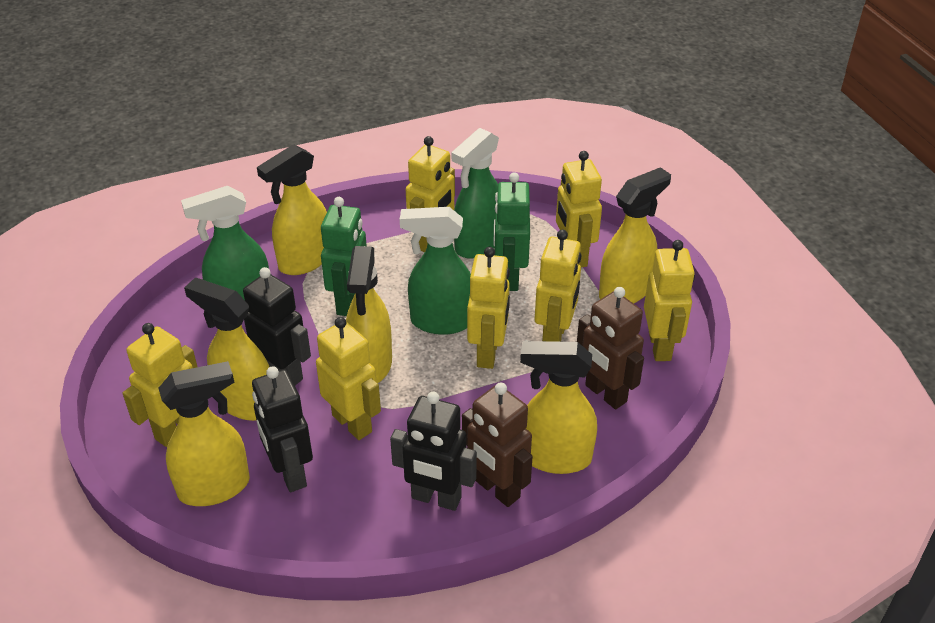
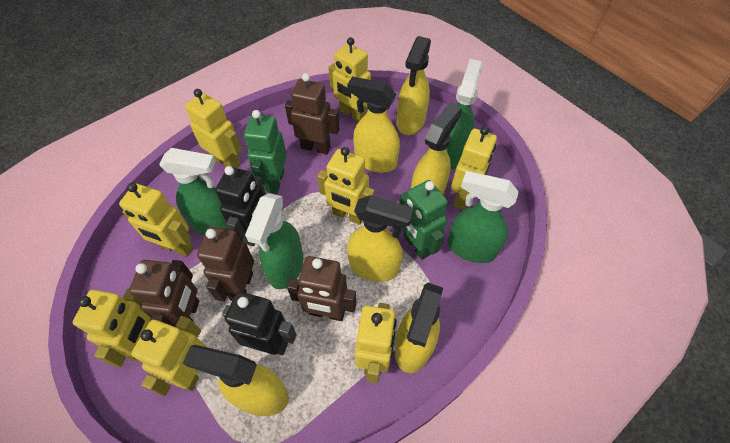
black robot: 3 -> 2
brown robot: 2 -> 4
green spray bottle: 3 -> 4
yellow robot: 7 -> 8

